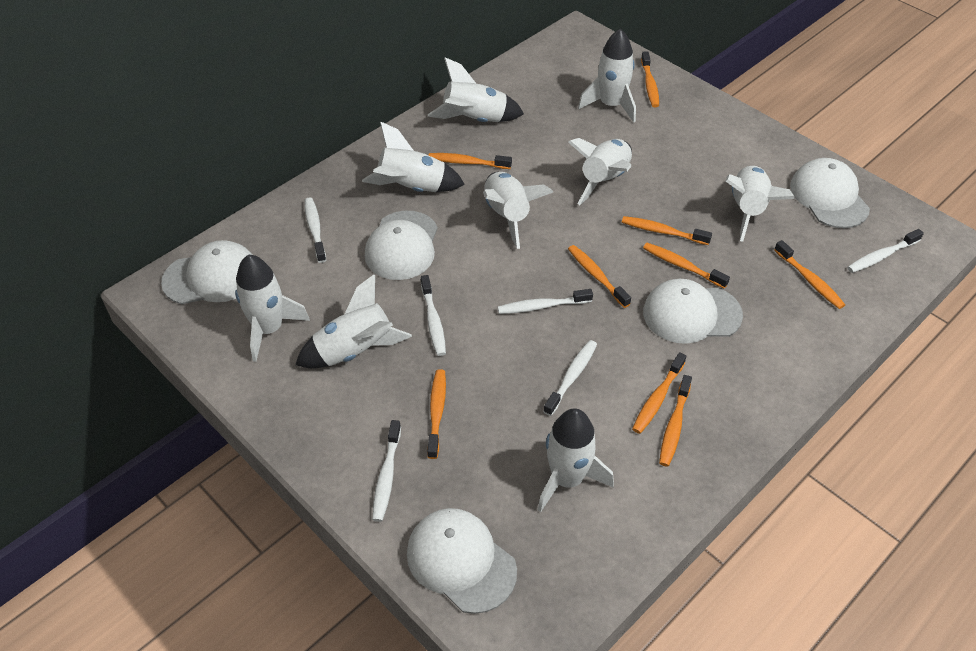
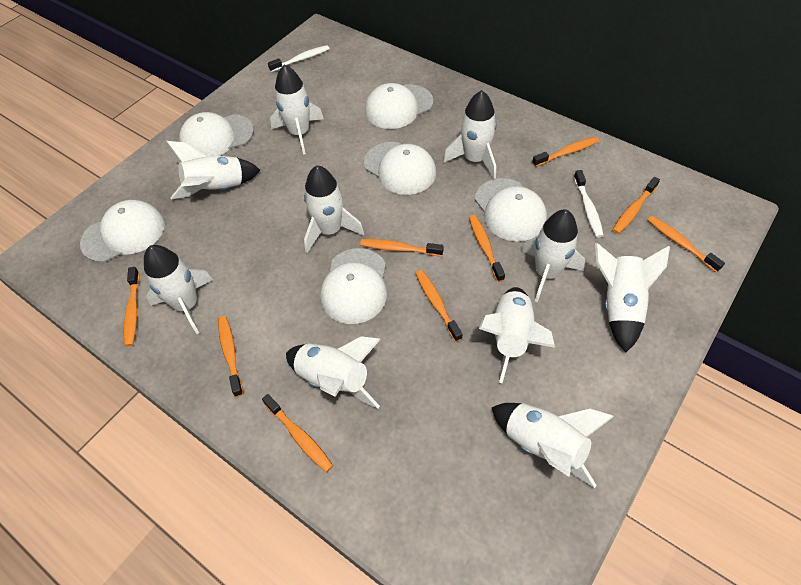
white cap: 5 -> 6
white rocket: 9 -> 10
white toothbrush: 6 -> 2

